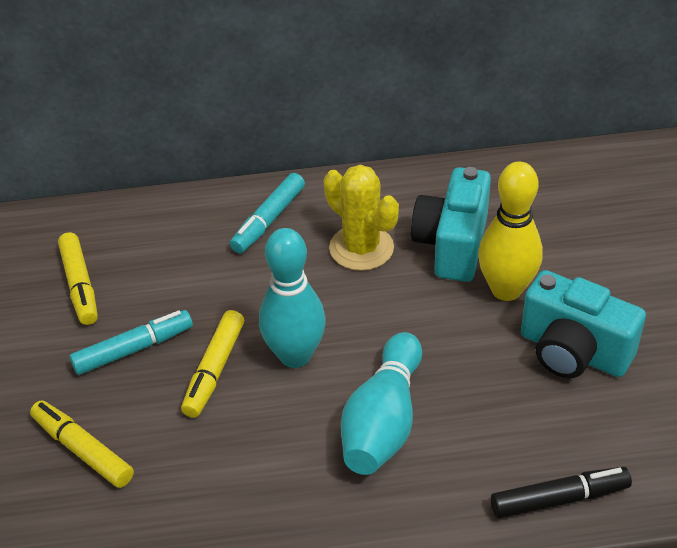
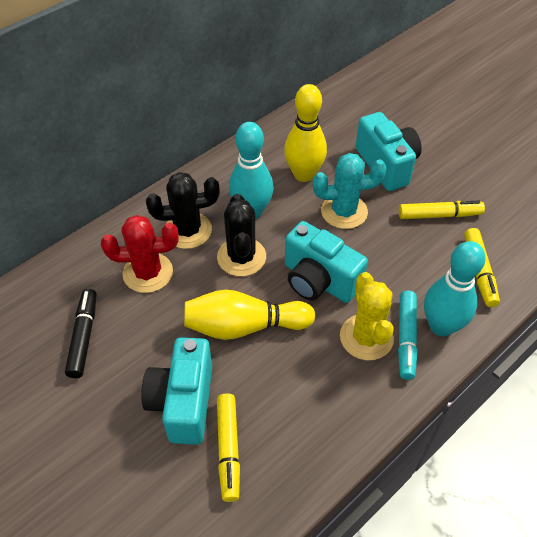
black cactus: 0 -> 2
red cactus: 0 -> 1
turquoise cactus: 0 -> 1
turquoise camera: 2 -> 3
turquoise marker: 2 -> 1
yellow bowling pin: 1 -> 2

